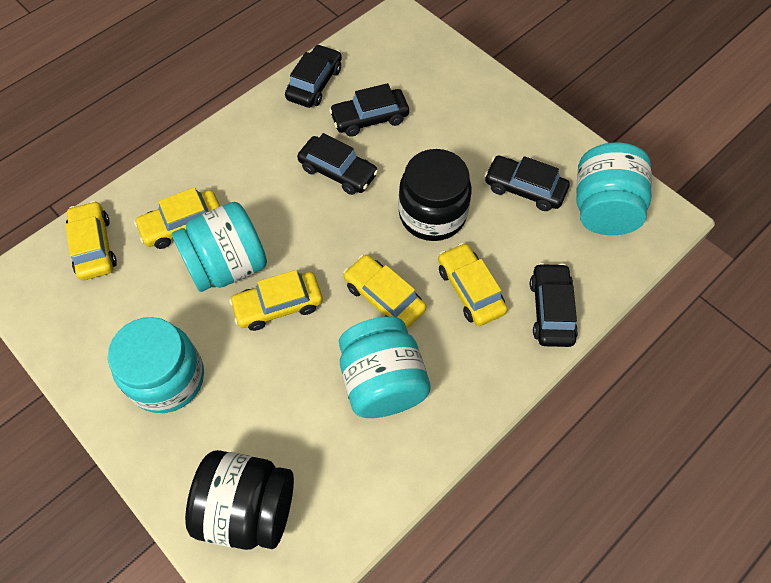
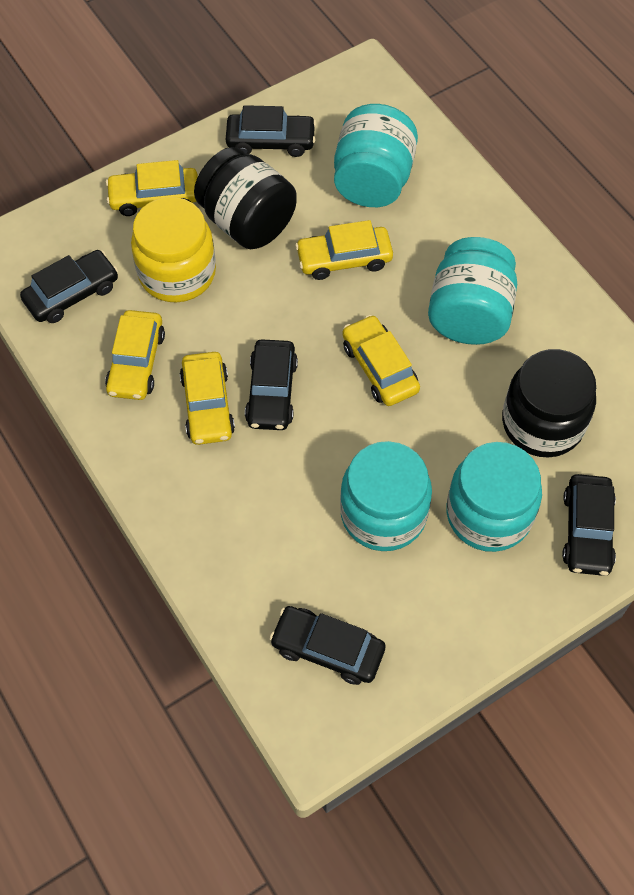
yellow jar: 0 -> 1

